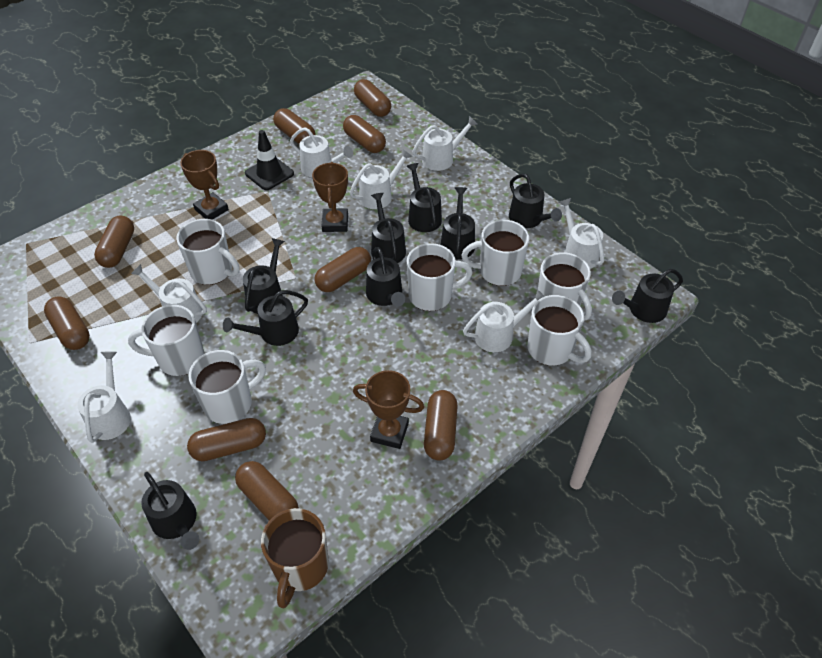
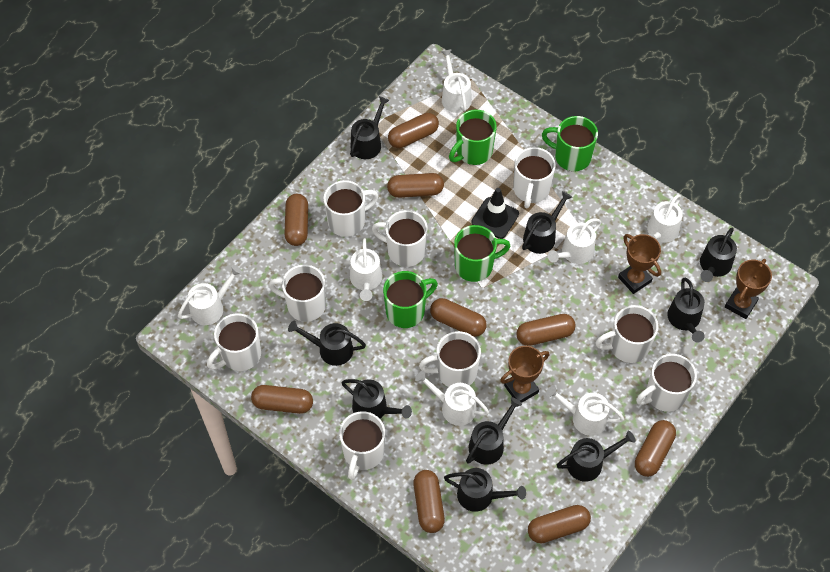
brown mug: 1 -> 0
green mug: 0 -> 4
white mug: 7 -> 9

